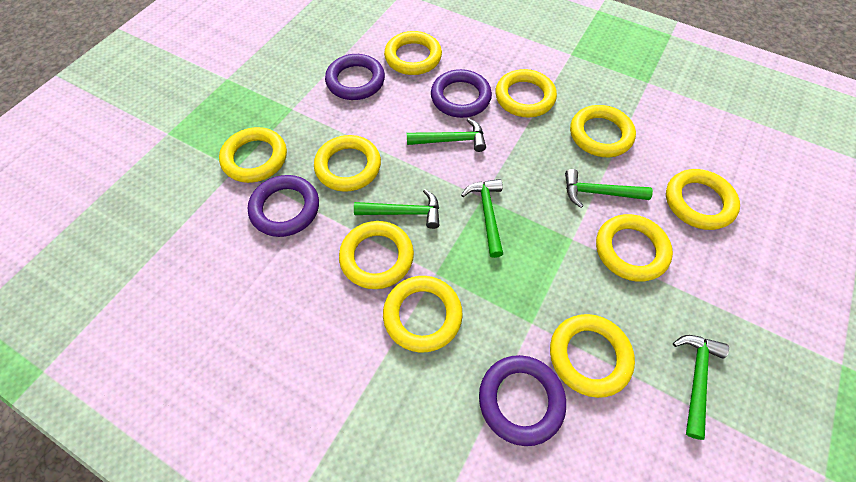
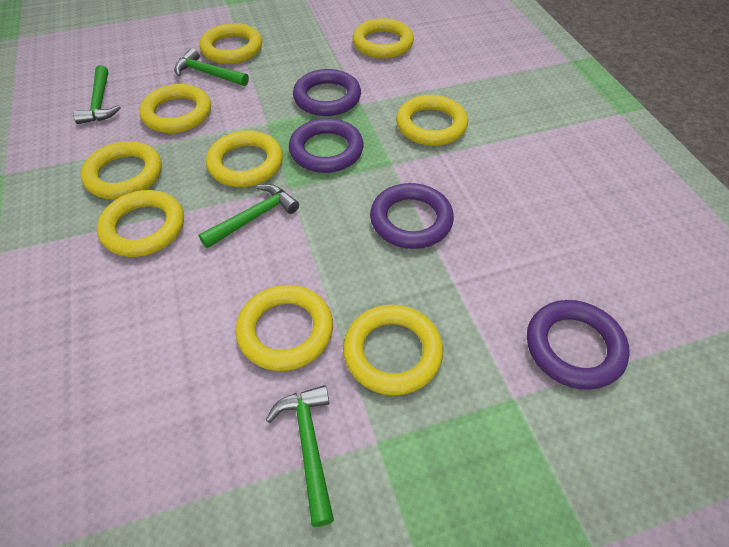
green hammer: 5 -> 4
yellow ring: 10 -> 9

